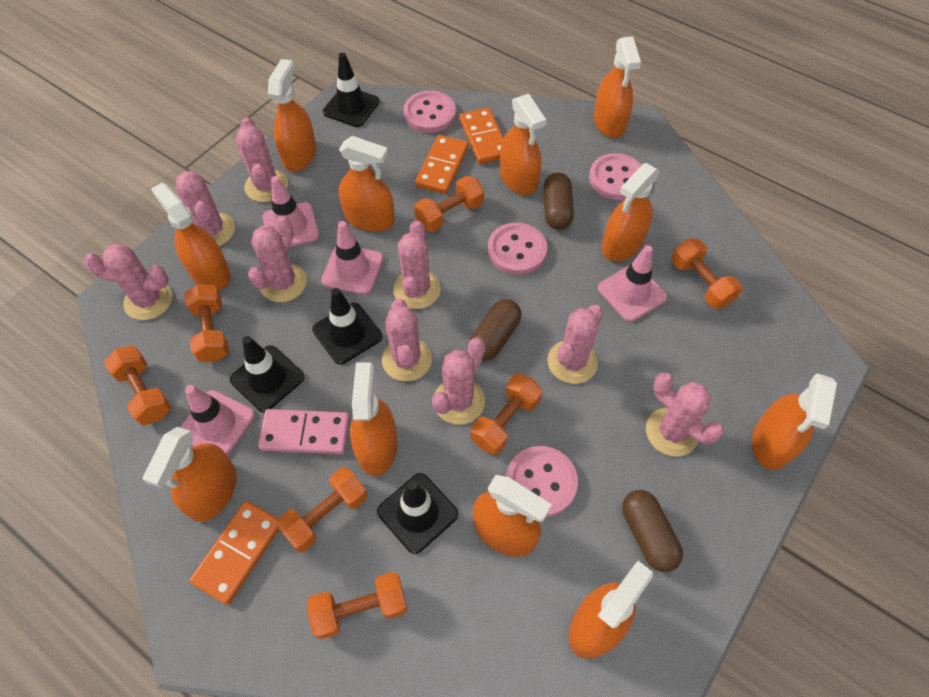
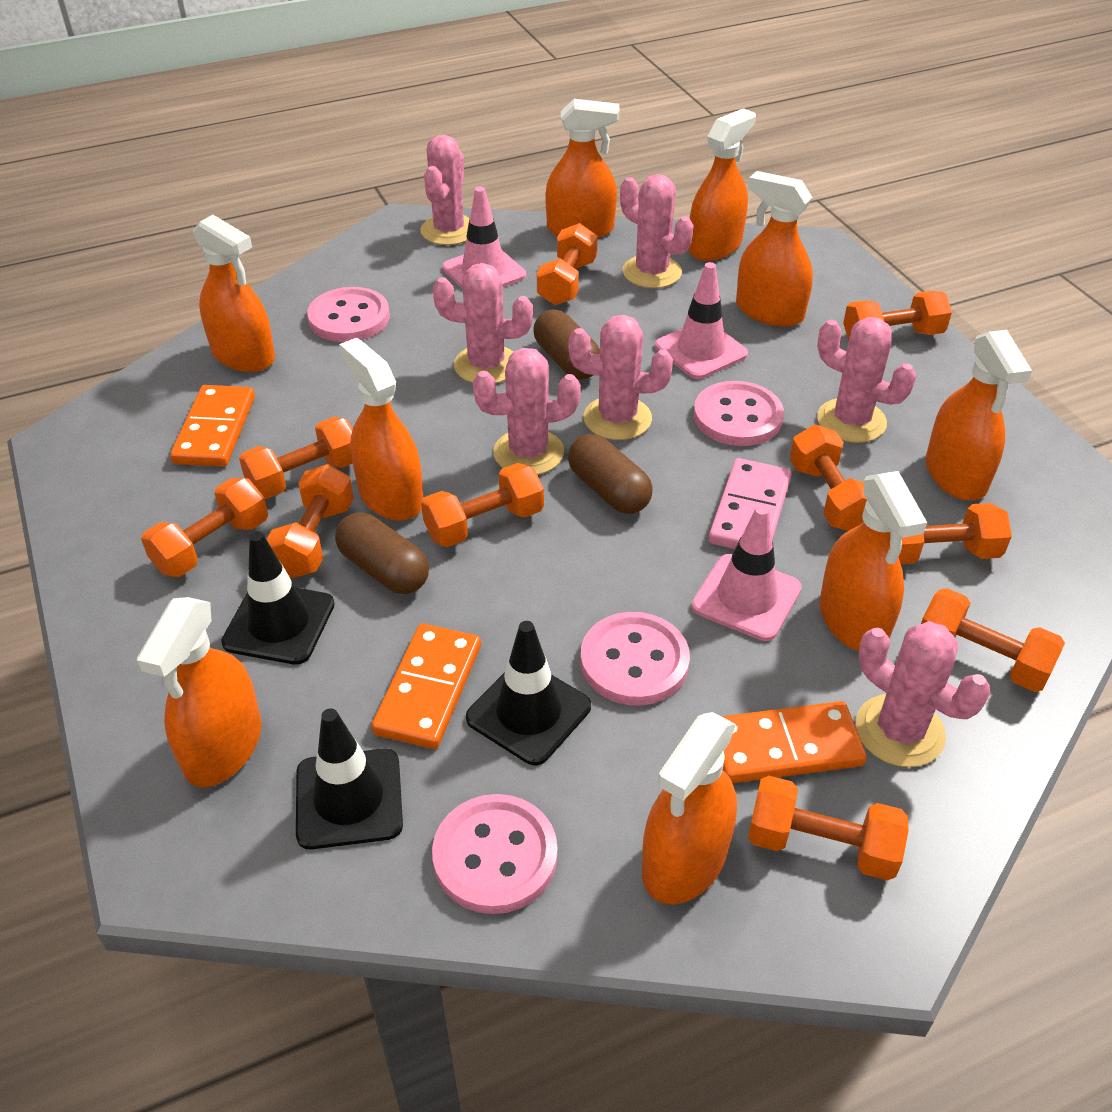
black traffic cone: 4 -> 3
orange dumbbell: 7 -> 10
orange spray bottle: 11 -> 9
pink cactus: 9 -> 7
pink traffic cone: 4 -> 3

